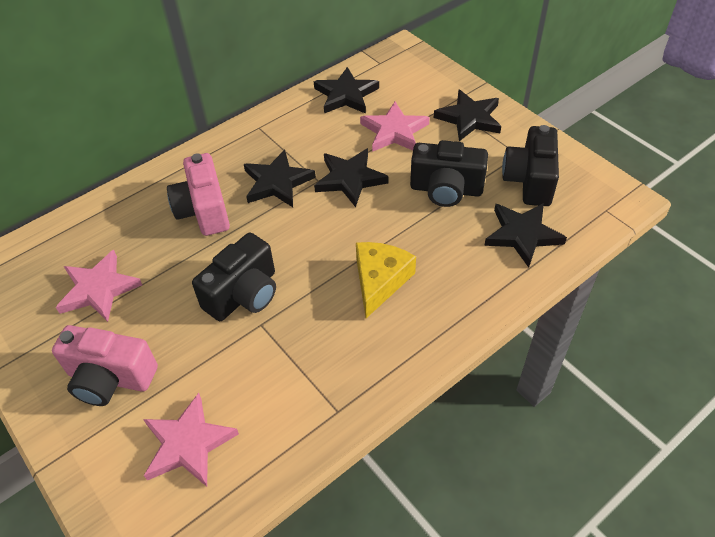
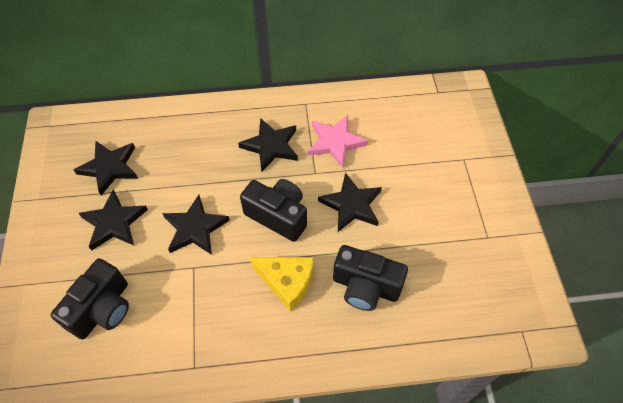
pink camera: 2 -> 0
pink star: 3 -> 1

